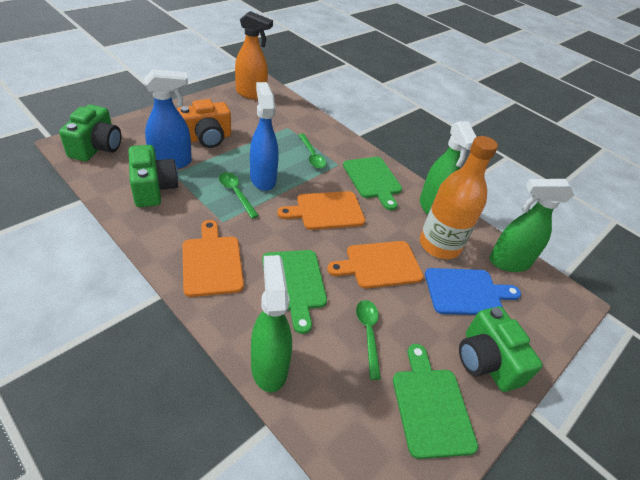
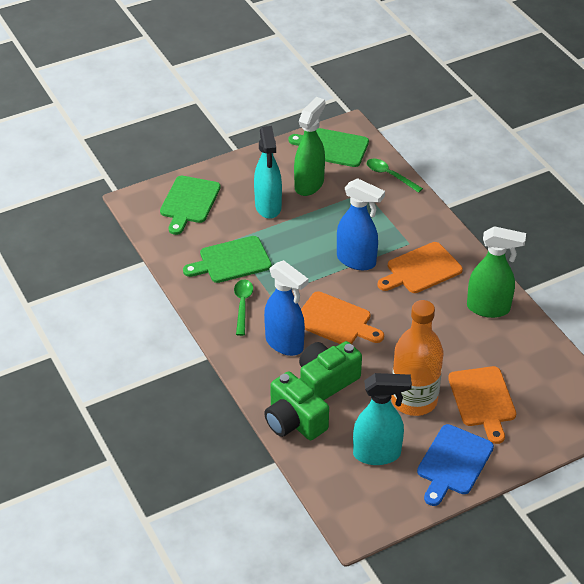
green camera: 3 -> 2
green spoon: 3 -> 2
green spray bottle: 3 -> 2
orange camera: 1 -> 0
orange spray bottle: 1 -> 0
turquoise spray bottle: 0 -> 2

